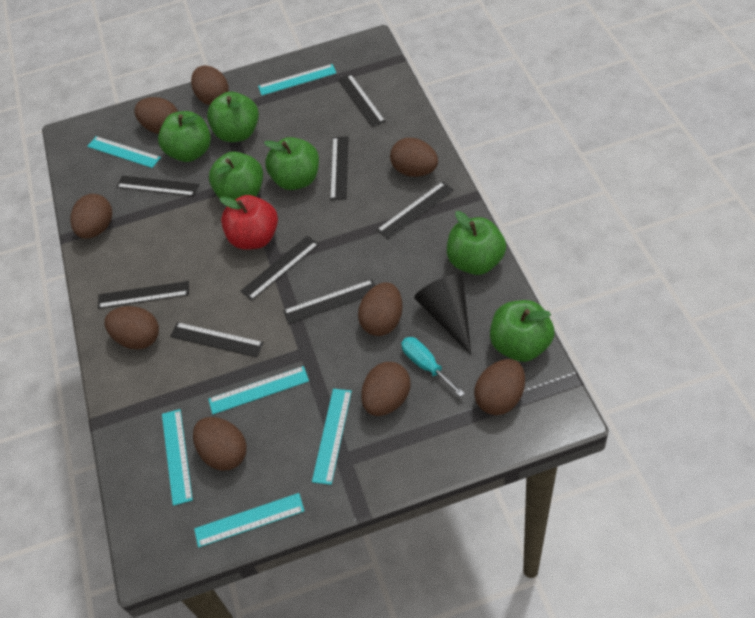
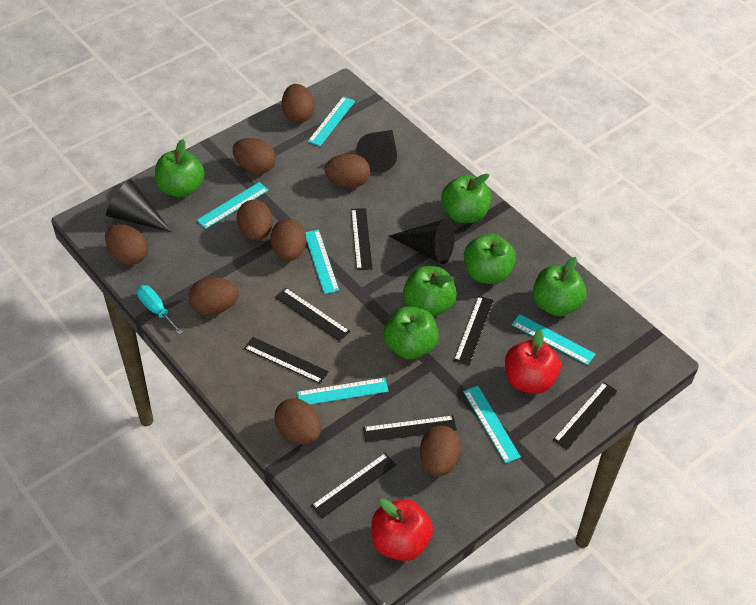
black cone: 1 -> 3
black ruler: 8 -> 7
red apple: 1 -> 2

